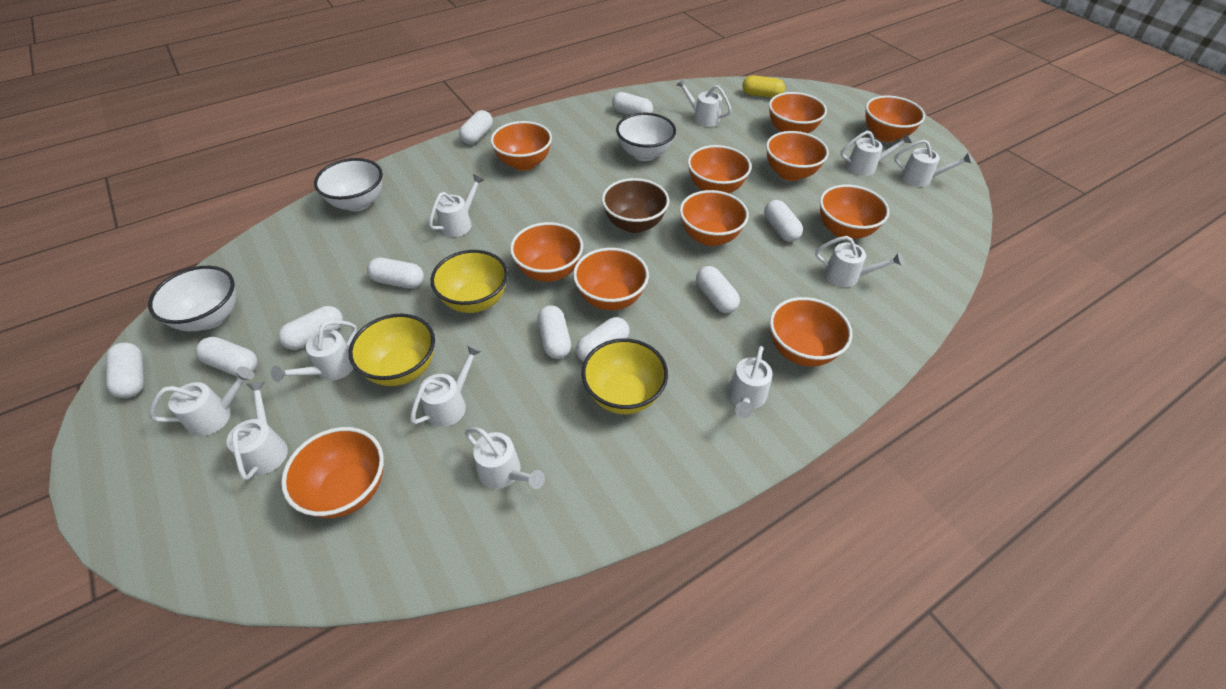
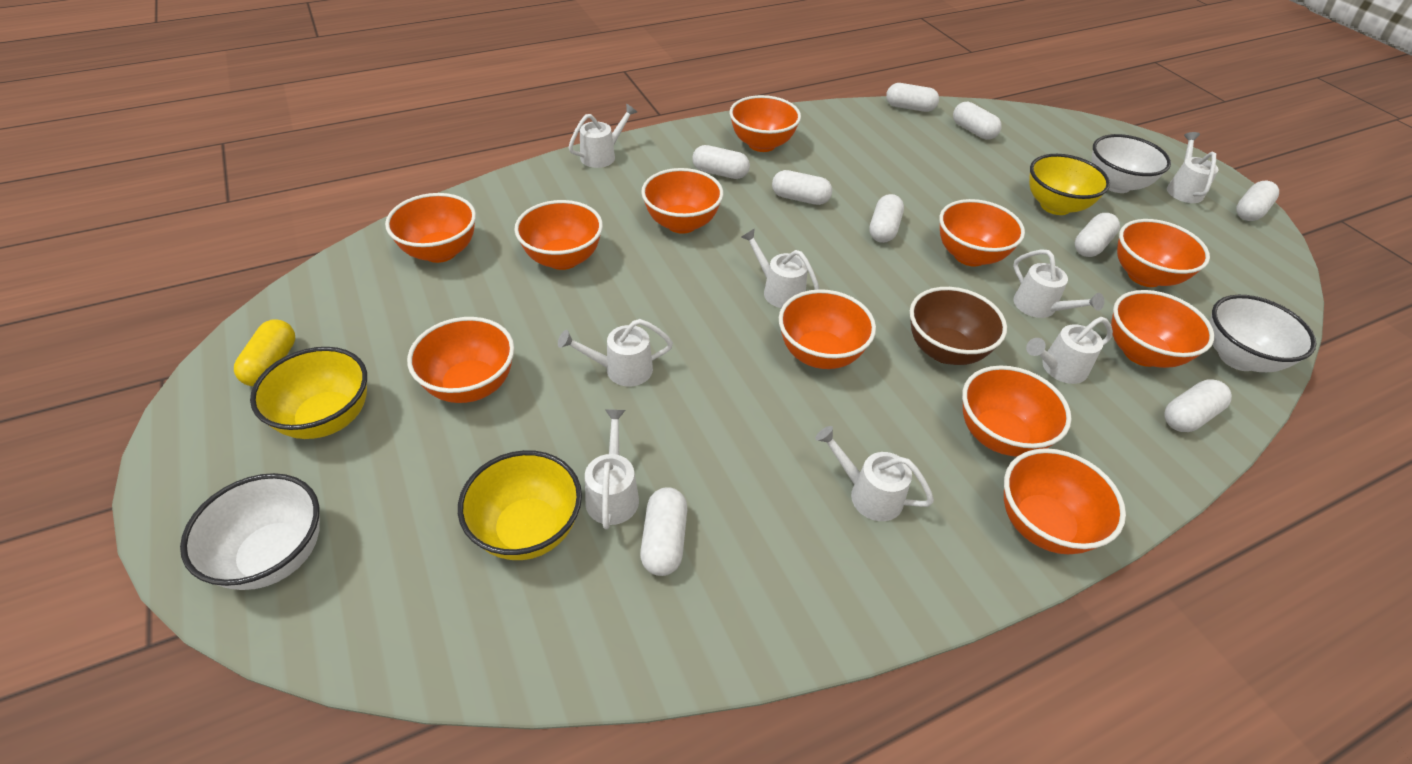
white capsule: 10 -> 9
white watering can: 11 -> 8

